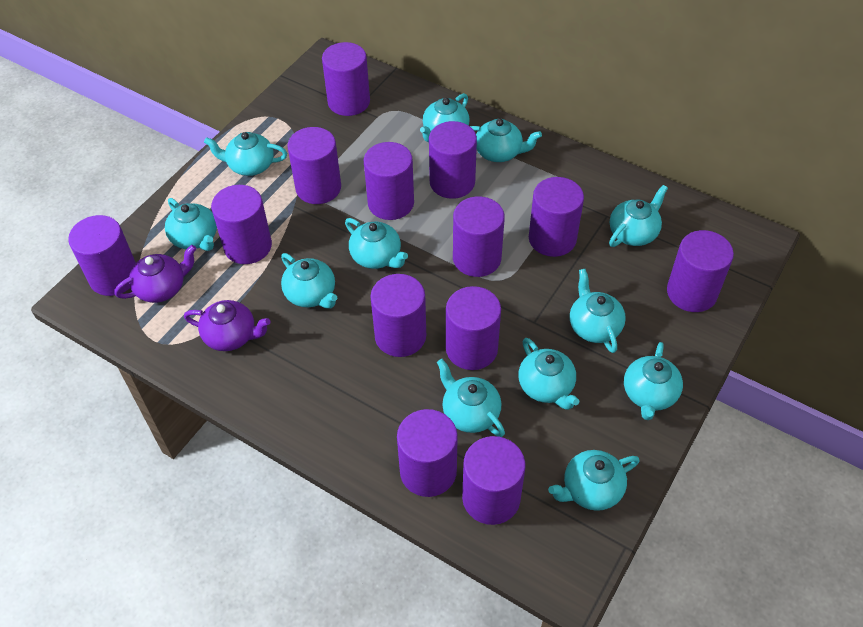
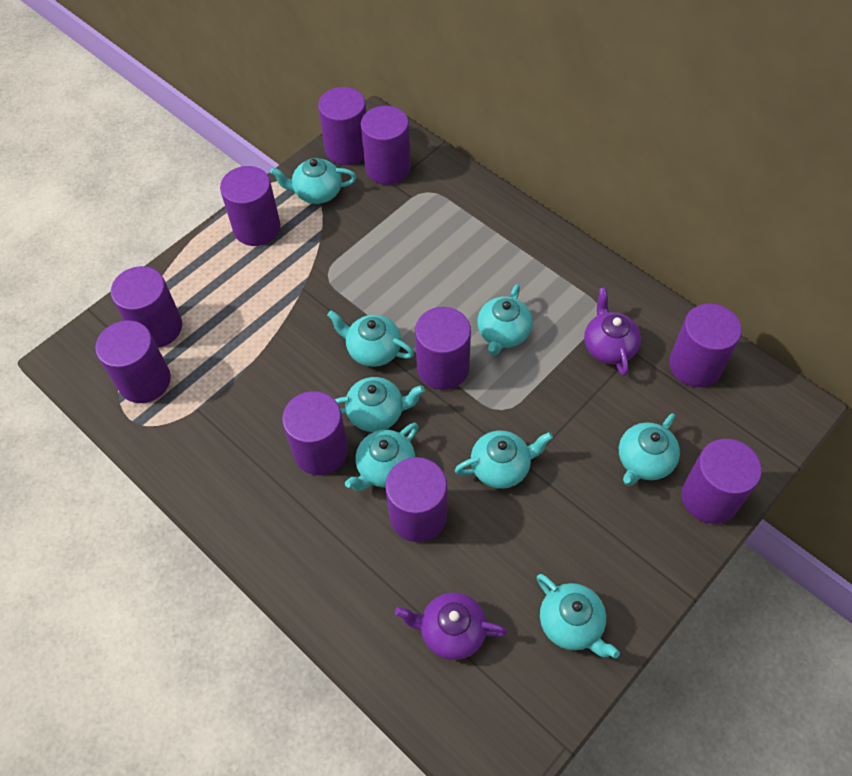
purple cylinder: 13 -> 10
turquoise teapot: 12 -> 8

